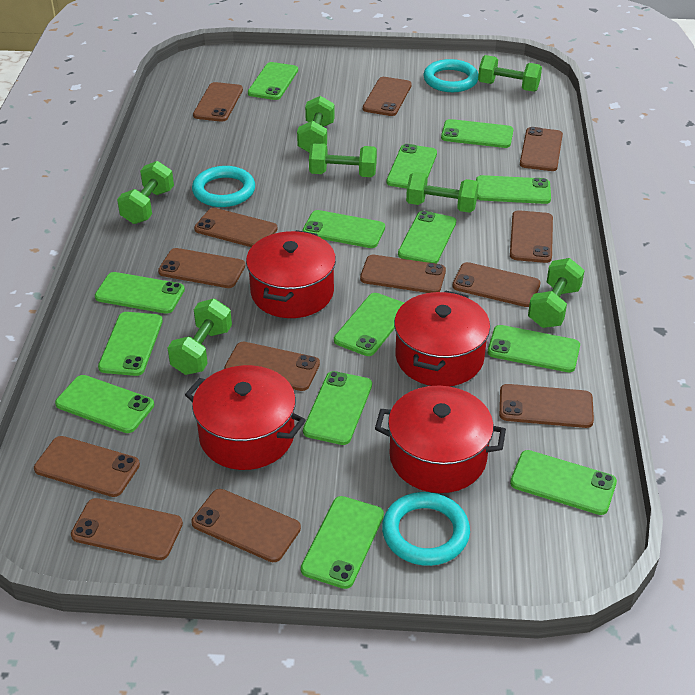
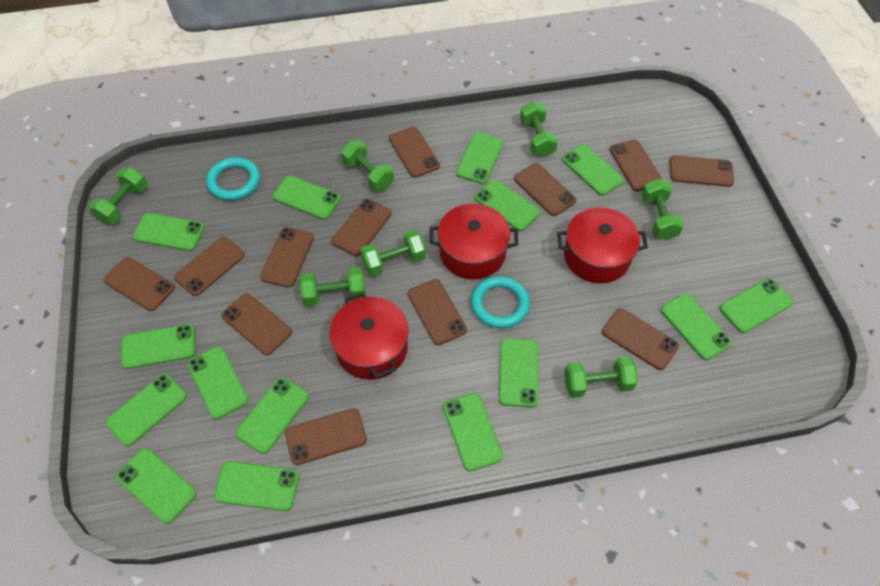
brown phone: 13 -> 12
green phone: 14 -> 15
red pot: 4 -> 3
turquoise ring: 3 -> 2

